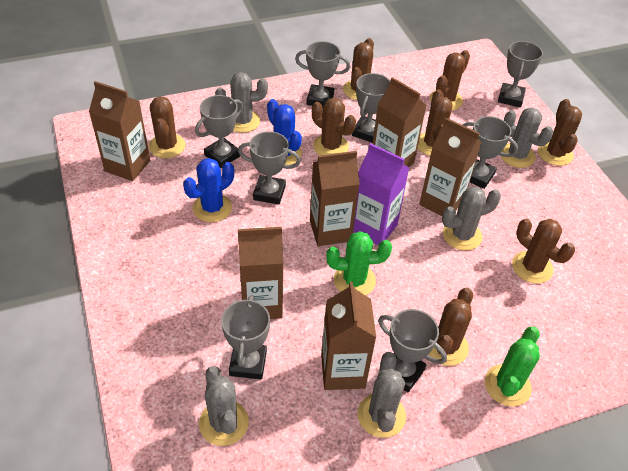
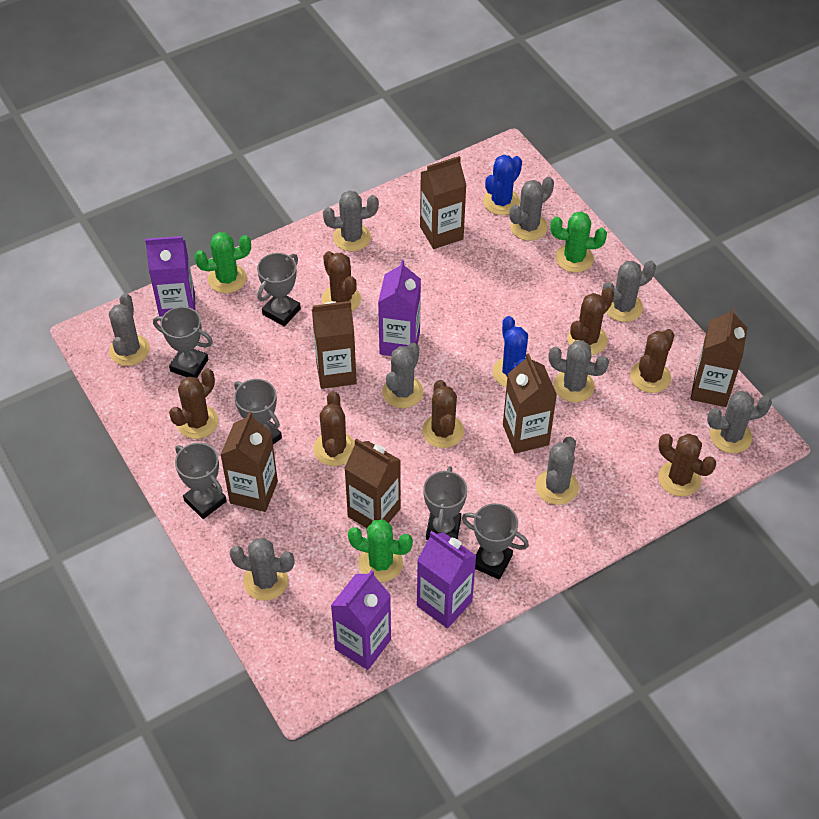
brown cactus: 8 -> 7
green cactus: 2 -> 3
grey cactus: 5 -> 9
grey trophy: 8 -> 6
purple carton: 1 -> 4

